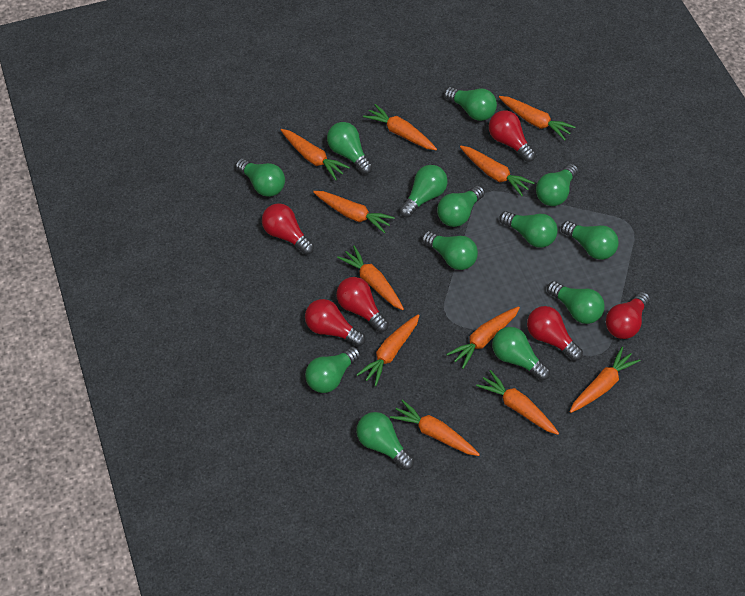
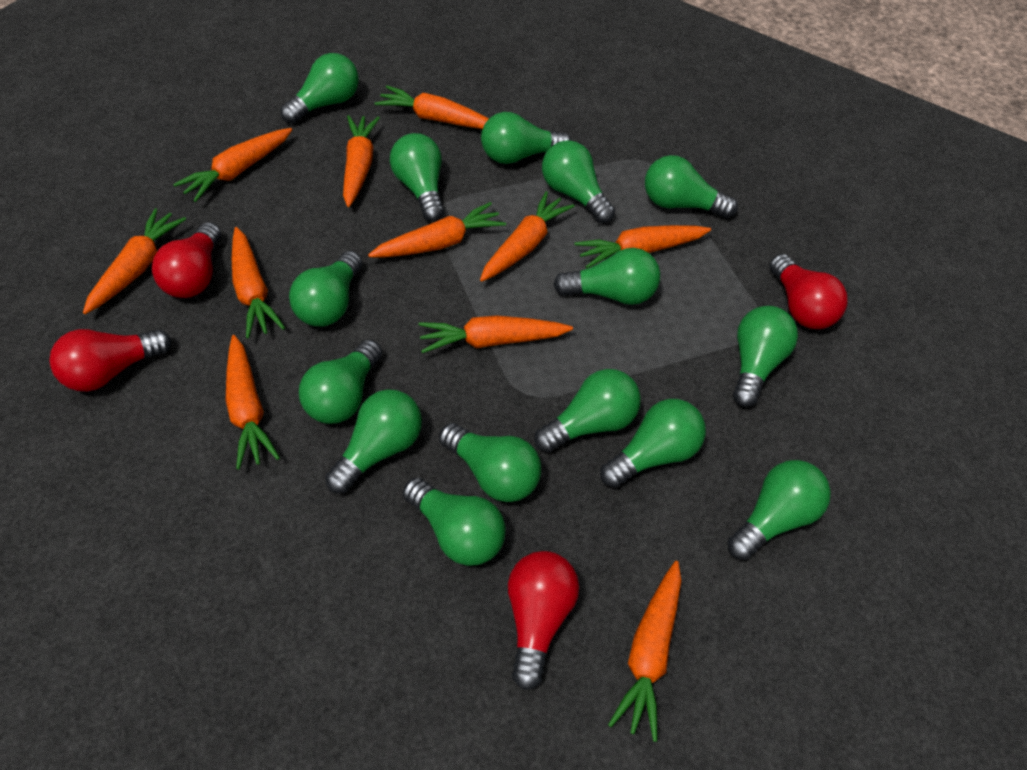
green light bulb: 13 -> 15
red light bulb: 6 -> 4

